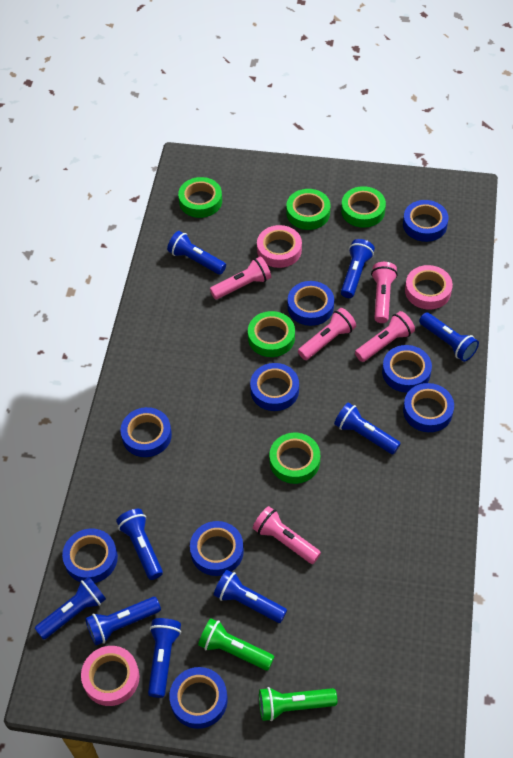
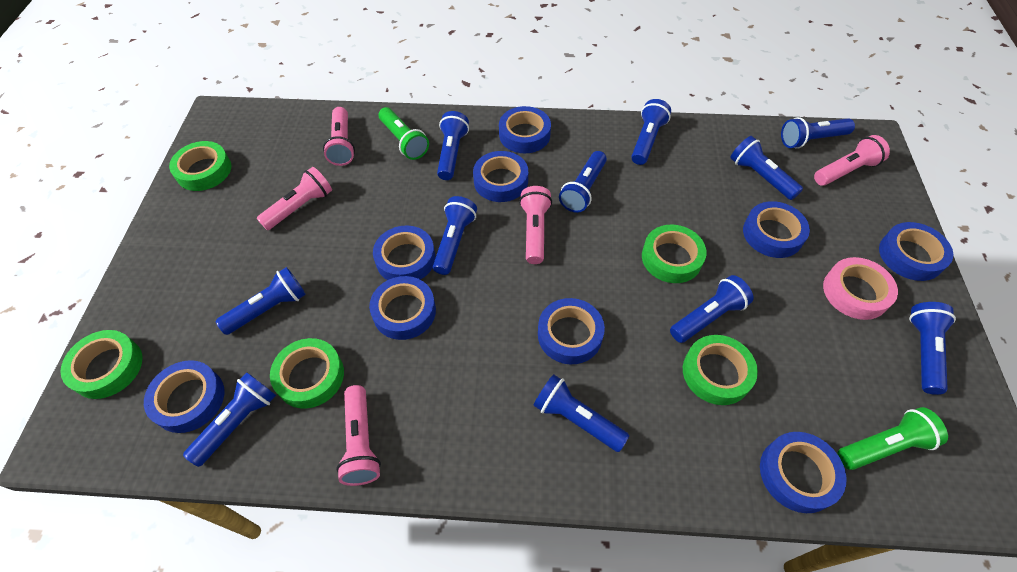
blue flashlight: 9 -> 11
pink tape: 3 -> 1

